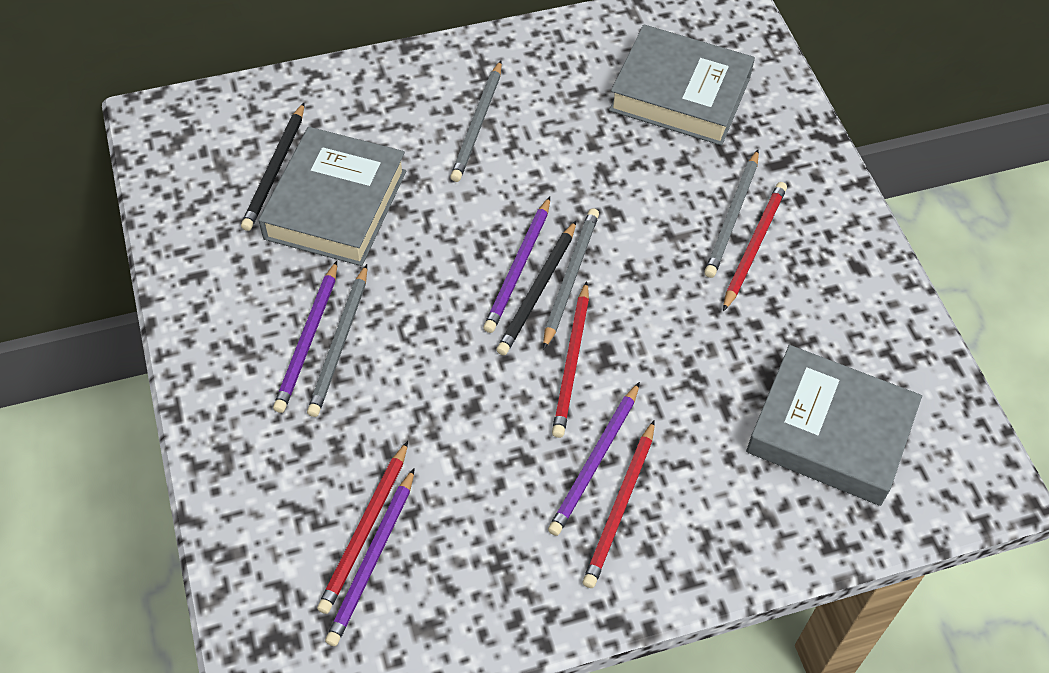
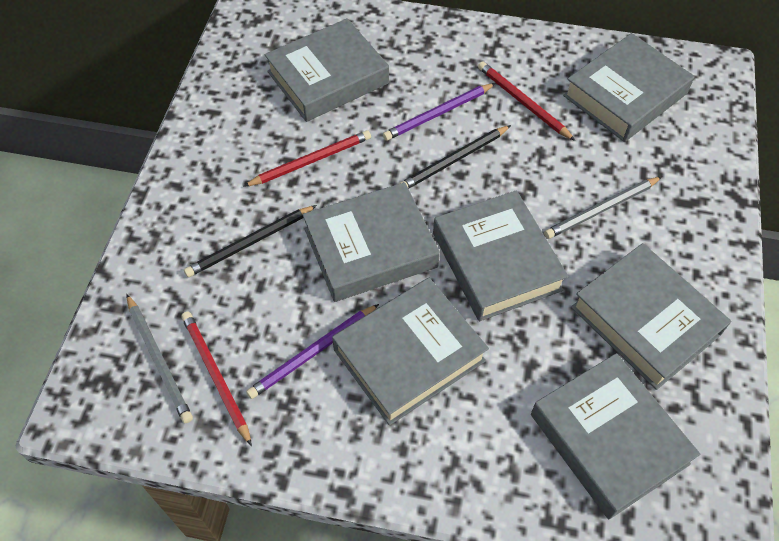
grey book: 3 -> 7
grey pencil: 4 -> 2
purple pencil: 4 -> 2
red pencil: 4 -> 3

